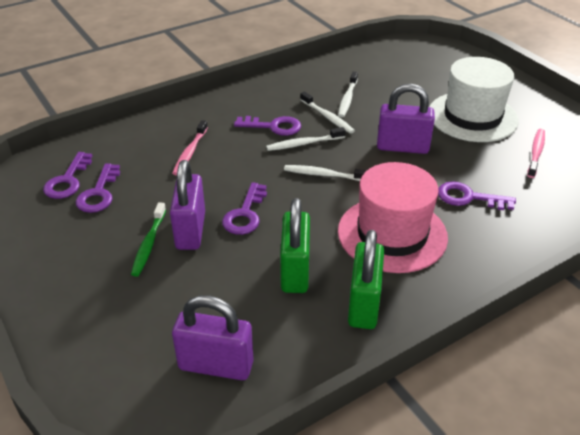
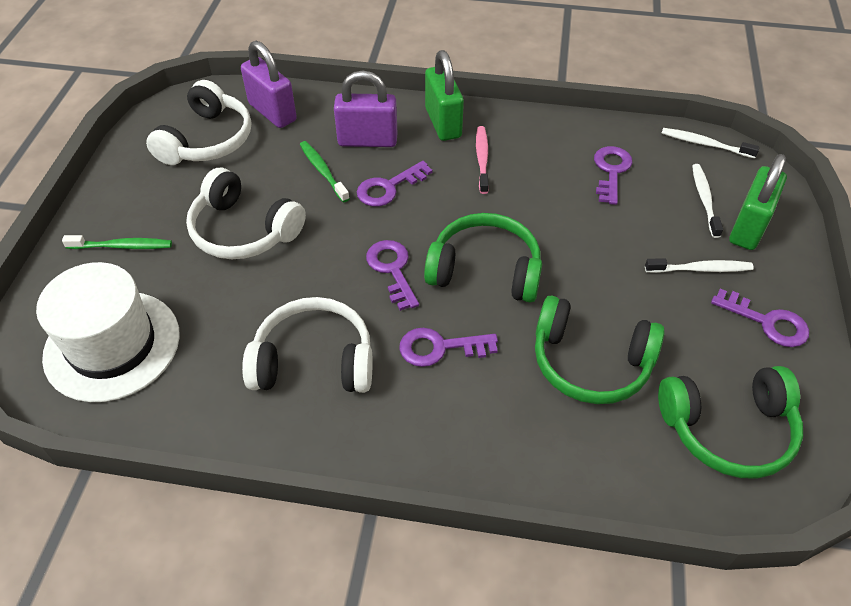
green headphones: 0 -> 3
green toothbrush: 1 -> 2
pink hat: 1 -> 0
pink toothbrush: 2 -> 1
purple padlock: 3 -> 2
white headphones: 0 -> 3
white toothbrush: 4 -> 3

